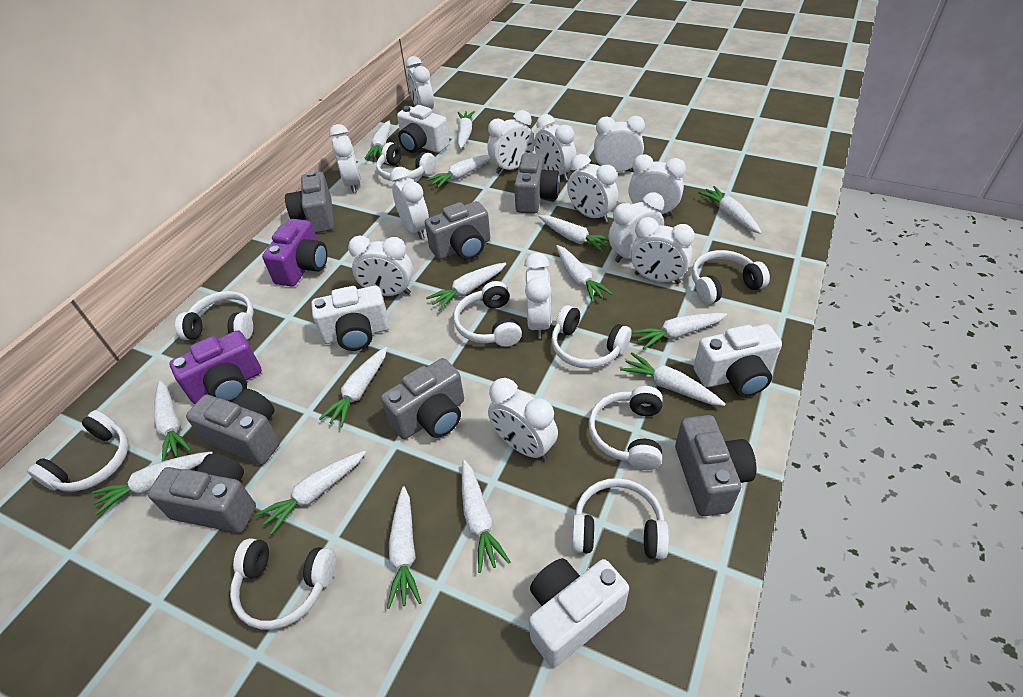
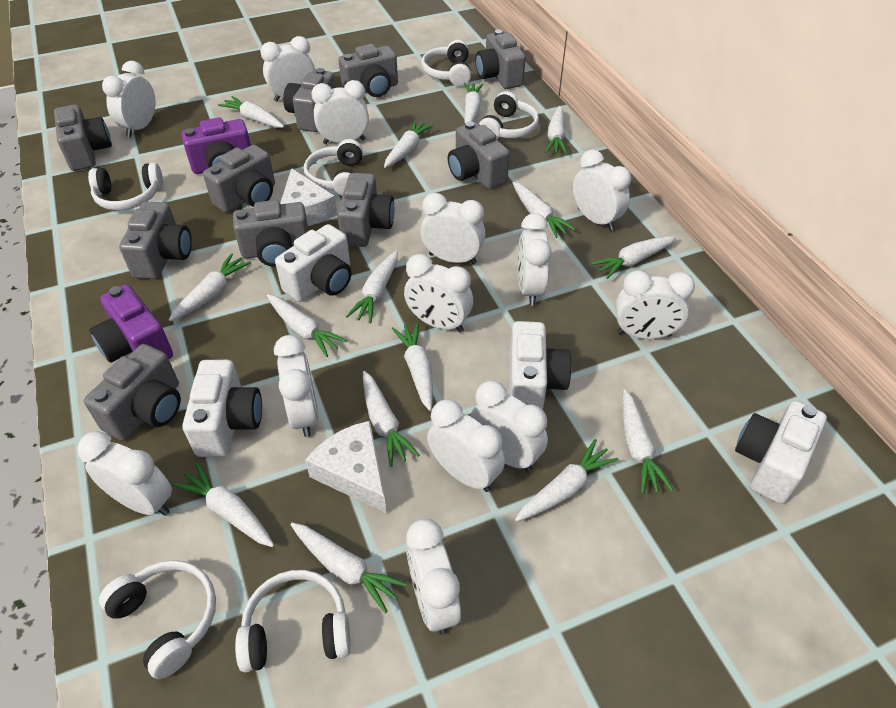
grey camera: 7 -> 10
white cheese: 0 -> 2
white headphones: 9 -> 6

